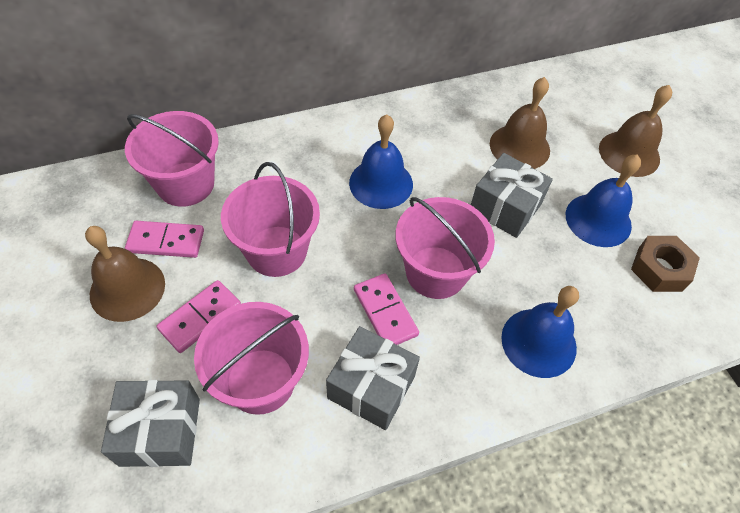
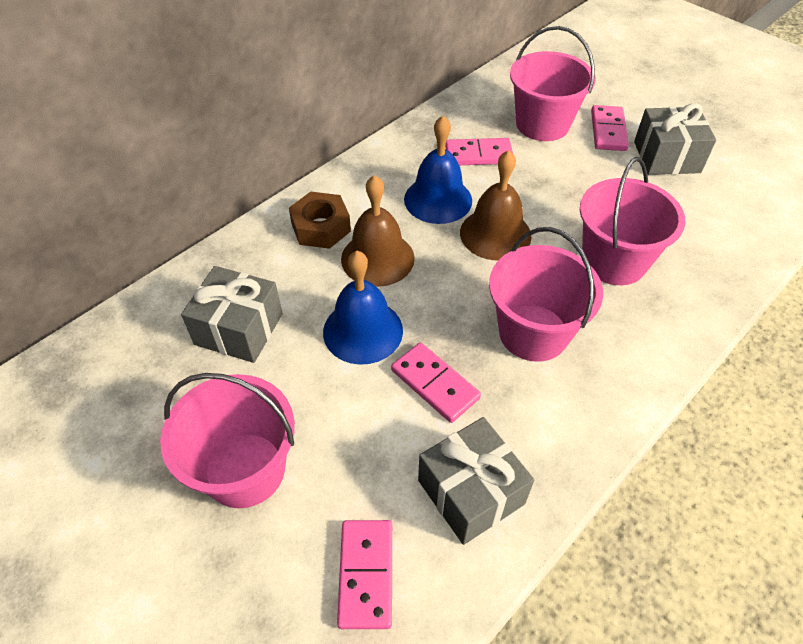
blue bell: 3 -> 2
brown bell: 3 -> 2
pink domino: 3 -> 4

